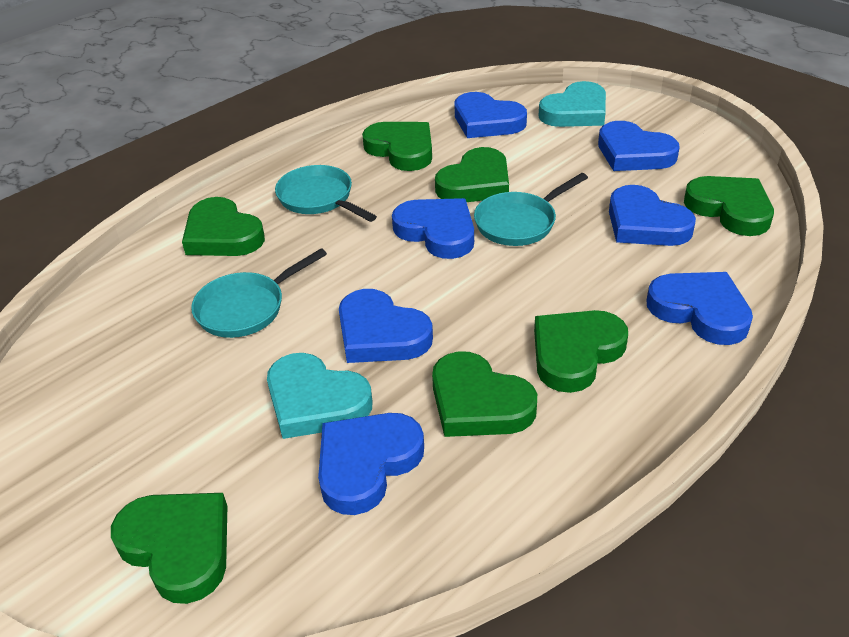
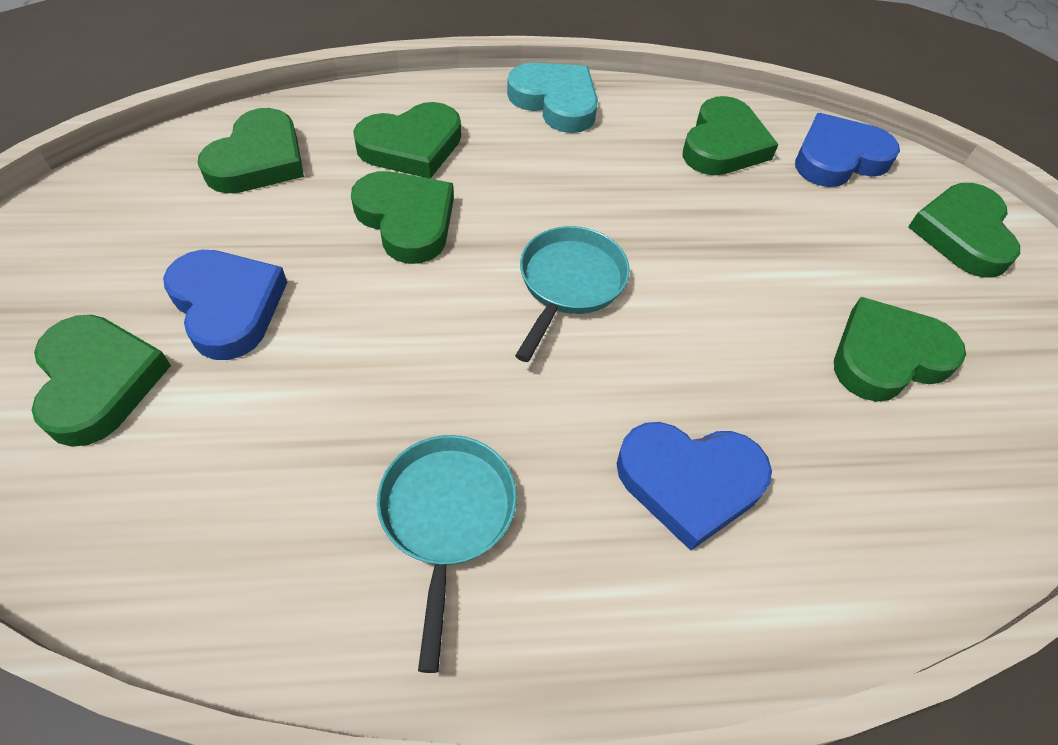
blue heart: 7 -> 3
turquoise heart: 2 -> 1
turquoise pan: 3 -> 2

